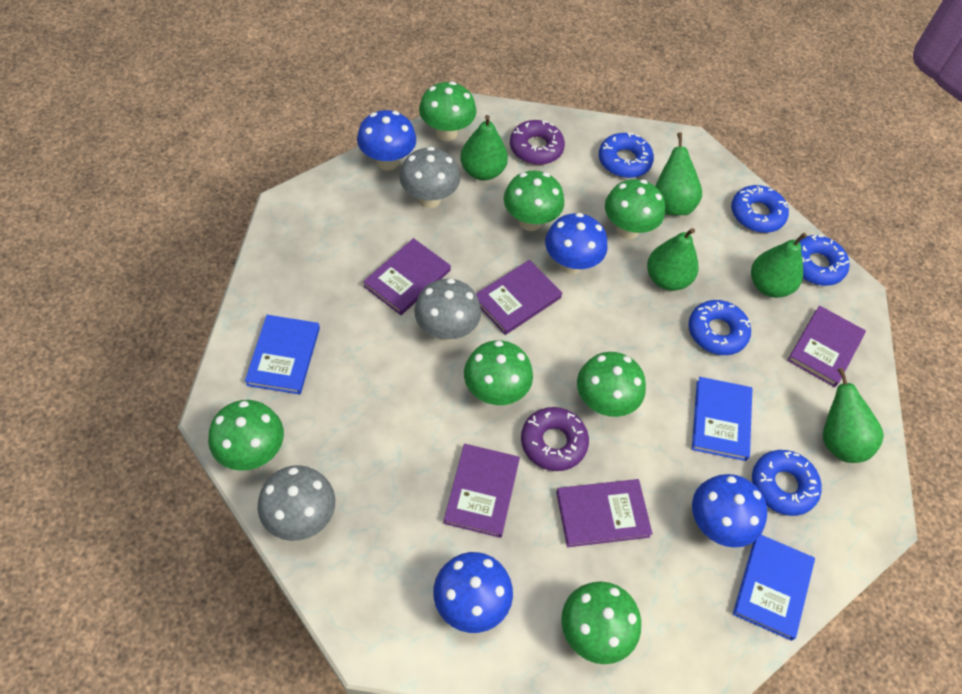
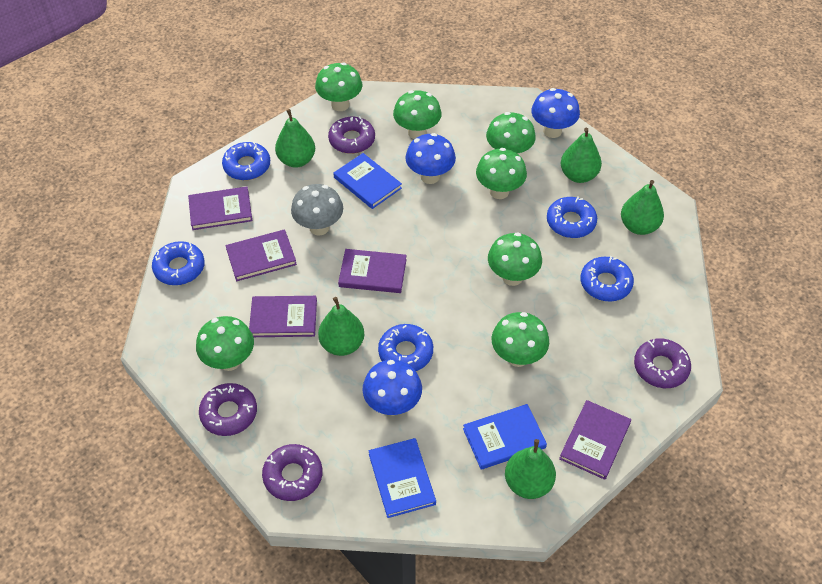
blue mushroom: 4 -> 3
grey mushroom: 3 -> 1
purple donut: 2 -> 4

